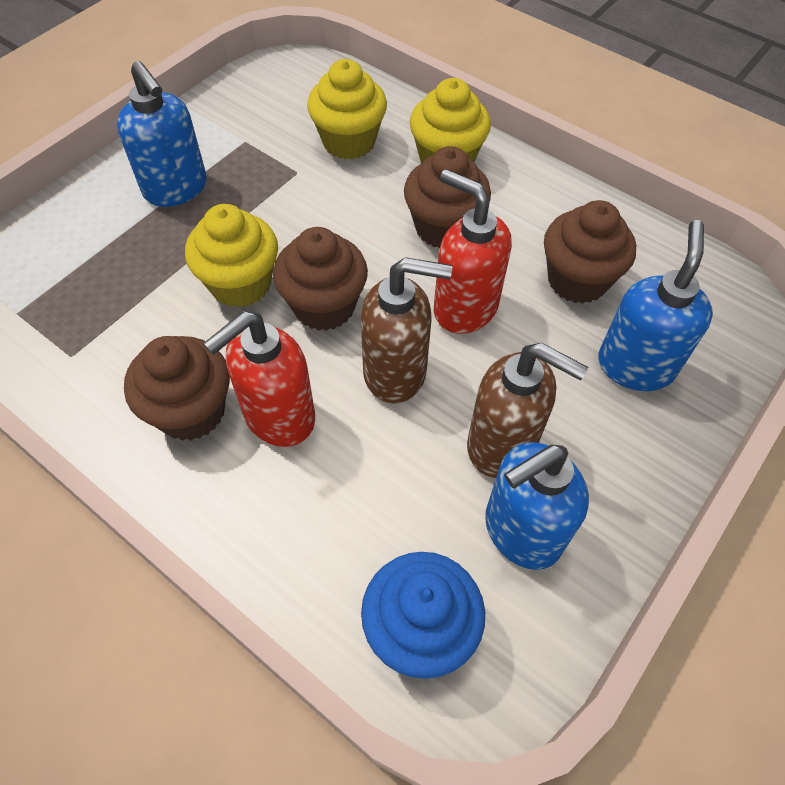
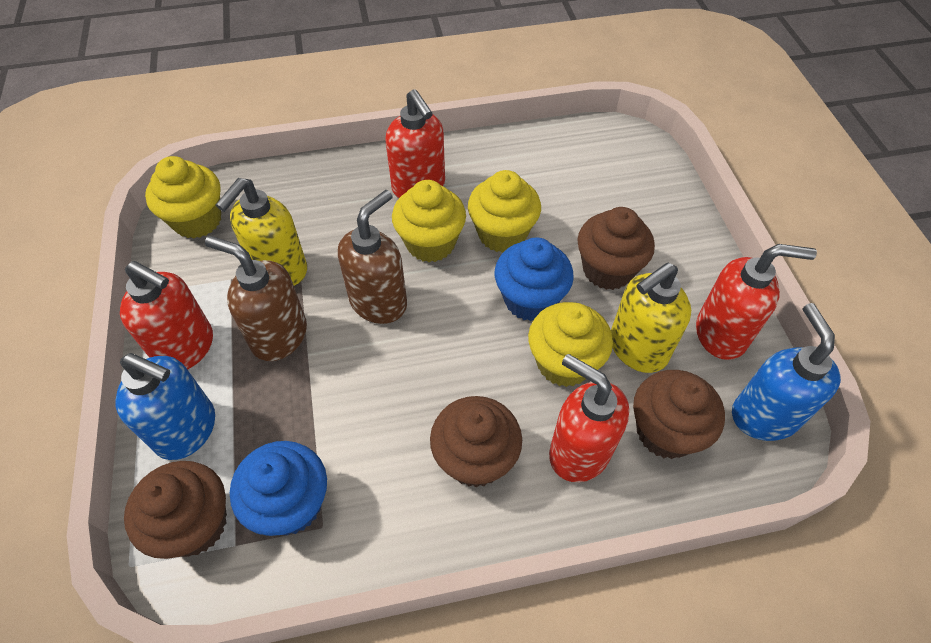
blue cupcake: 1 -> 2
blue soap dispenser: 3 -> 2
red soap dispenser: 2 -> 4
yellow cupcake: 3 -> 4
yellow soap dispenser: 0 -> 2

